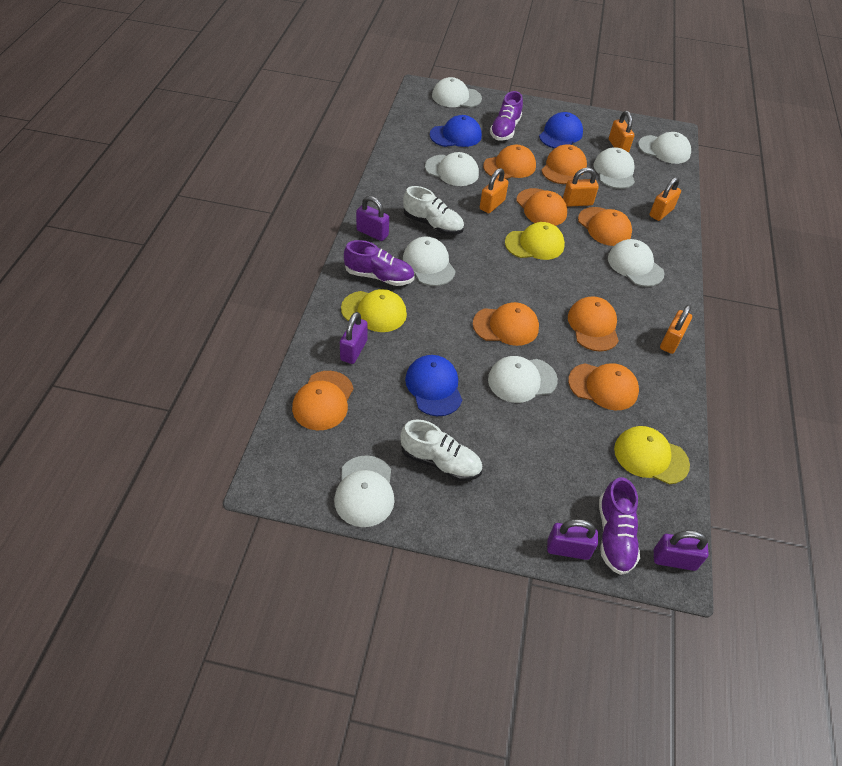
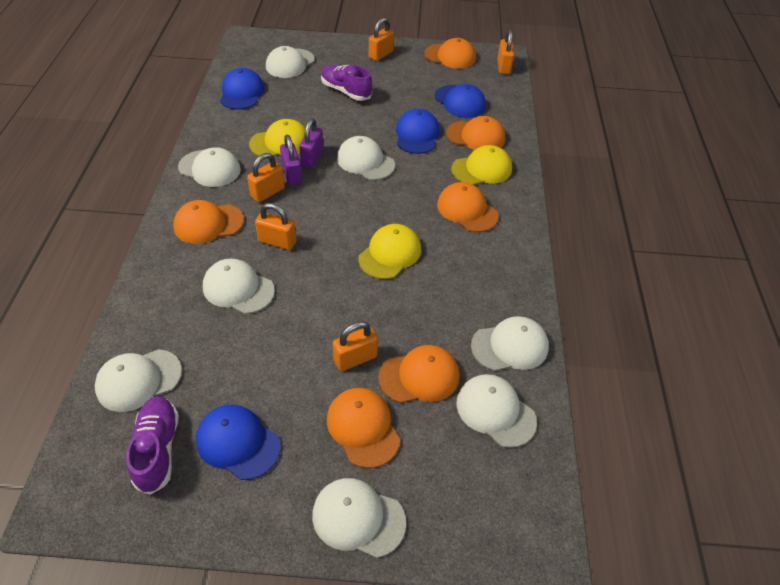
blue cap: 3 -> 4
orange cap: 8 -> 6
purple padlock: 4 -> 2
purple shoe: 3 -> 2
white shoe: 2 -> 0

